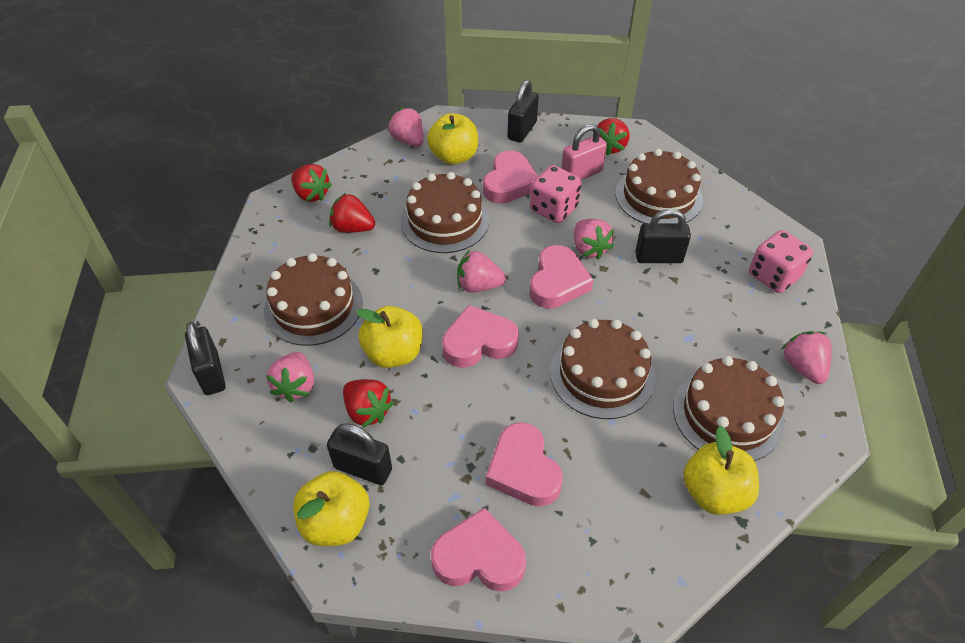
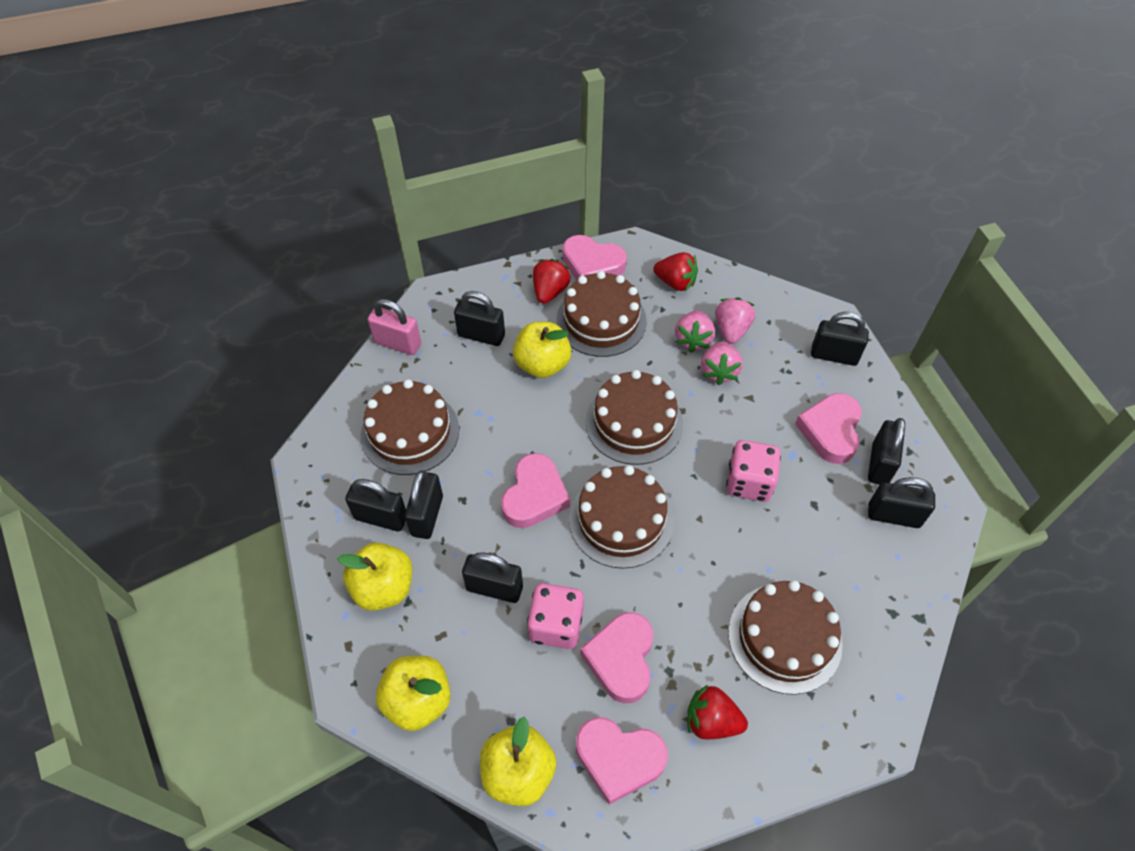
black padlock: 4 -> 7
pink strawberry: 5 -> 3
red strawberry: 4 -> 3

